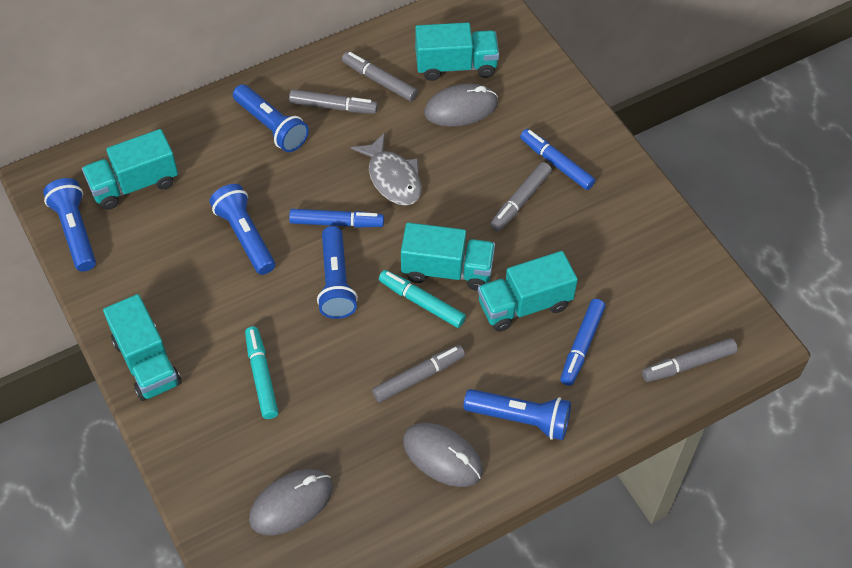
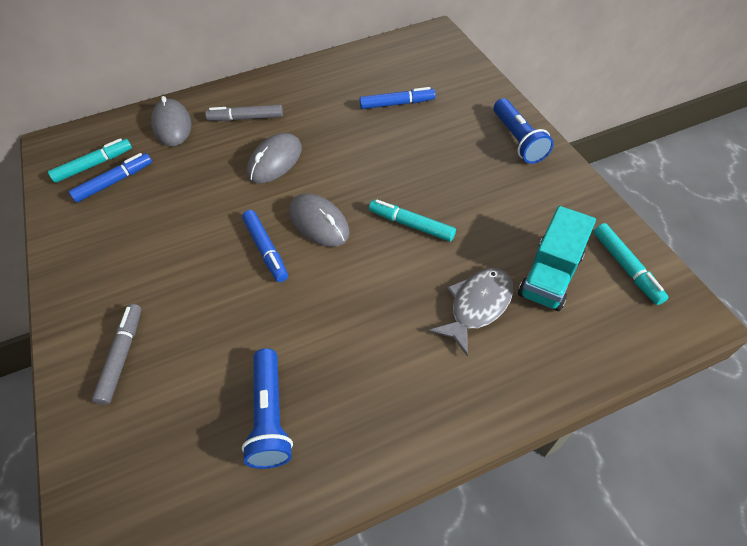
blue flashlight: 5 -> 2
grey marker: 5 -> 2
turquoise marker: 2 -> 3
turquoise truck: 5 -> 1

